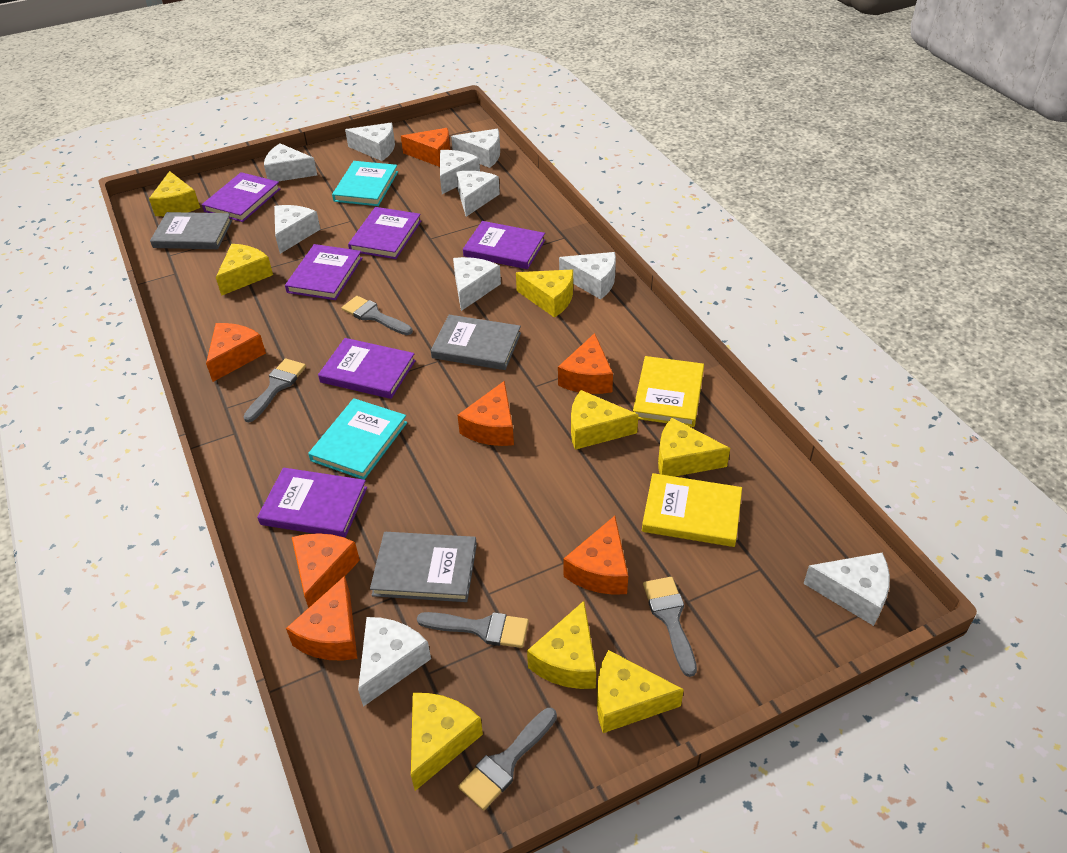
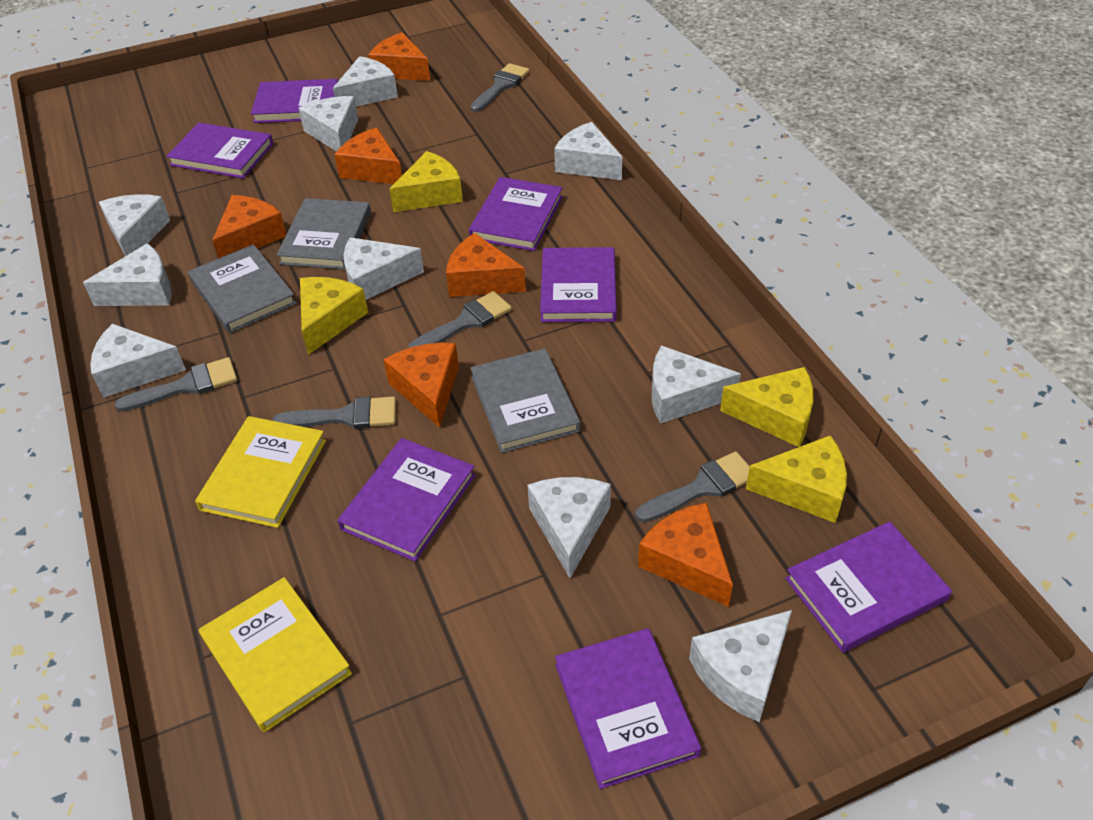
orange cheese: 7 -> 6
purple book: 6 -> 7
turquoise book: 2 -> 0
yellow cheese: 8 -> 4

